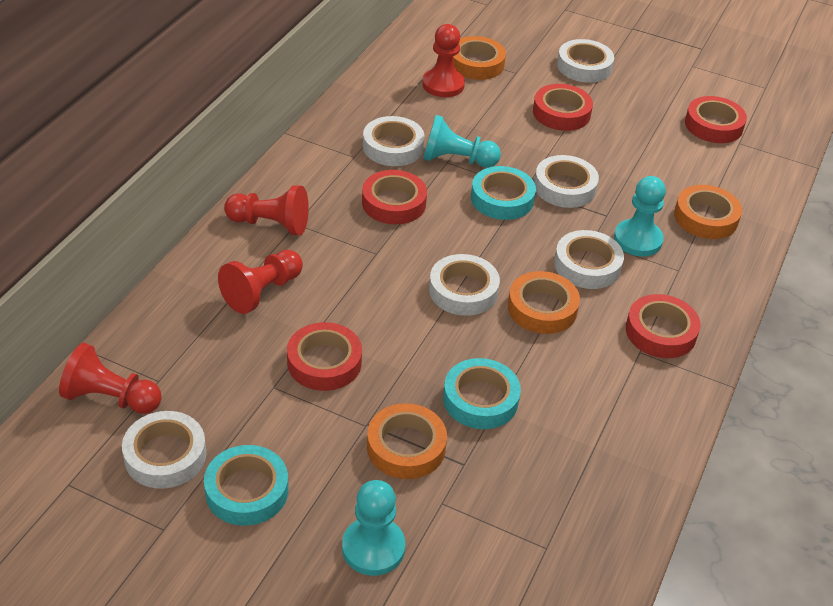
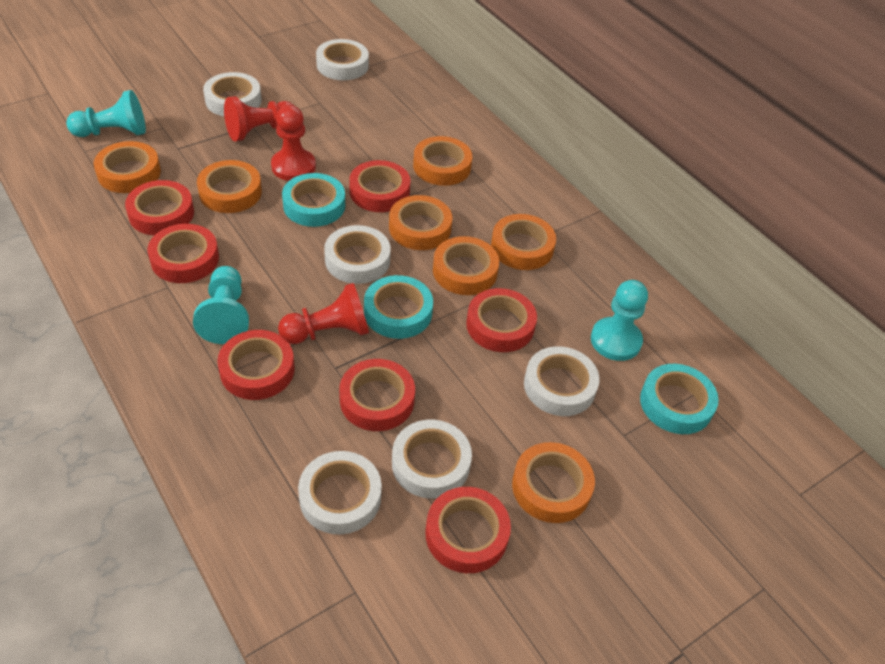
orange tape: 4 -> 7
red pawn: 4 -> 3
red tape: 5 -> 7

